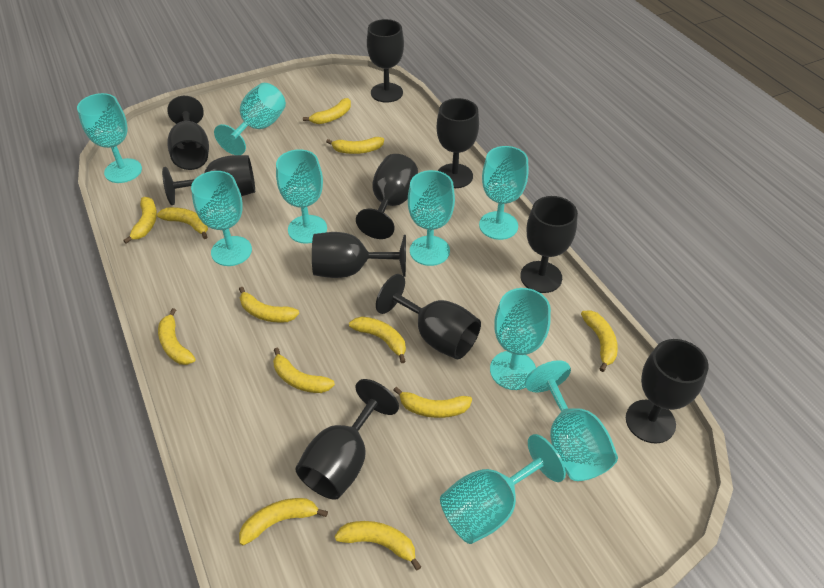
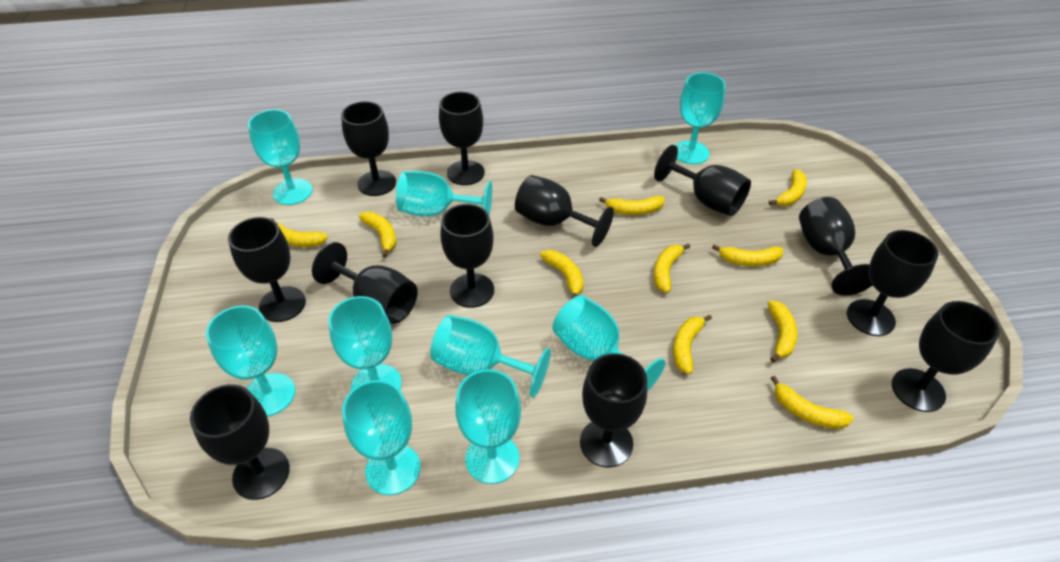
black goblet: 10 -> 12
yellow banana: 12 -> 10

